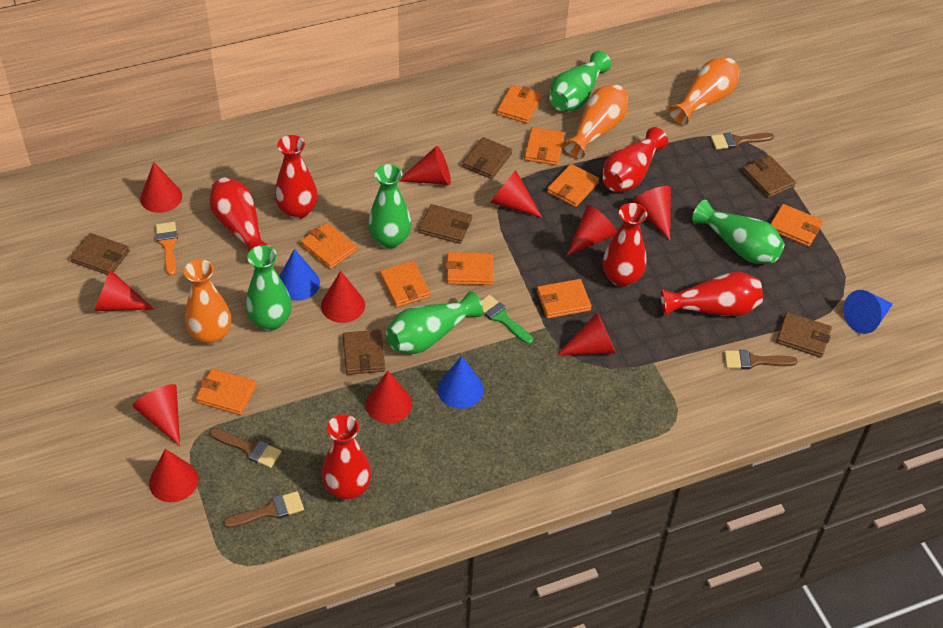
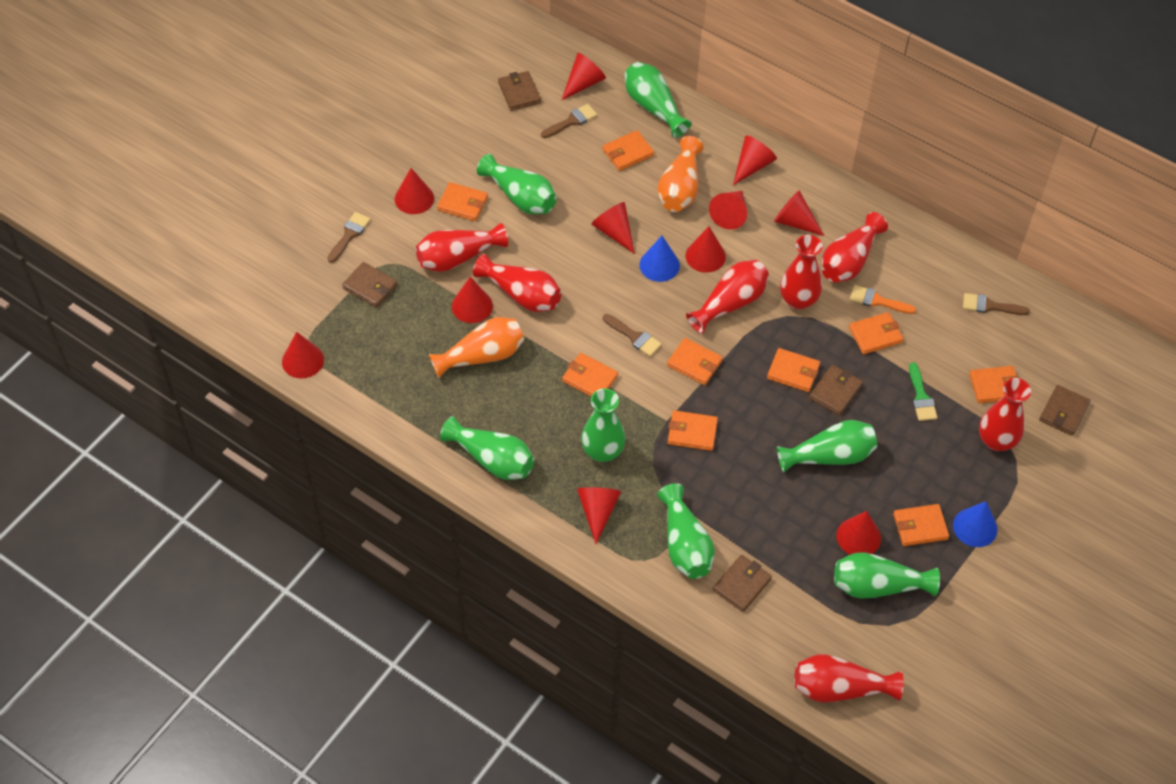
blue cone: 3 -> 2
brown wallet: 6 -> 5
green vase: 5 -> 7
orange vase: 3 -> 2
red vase: 6 -> 7

